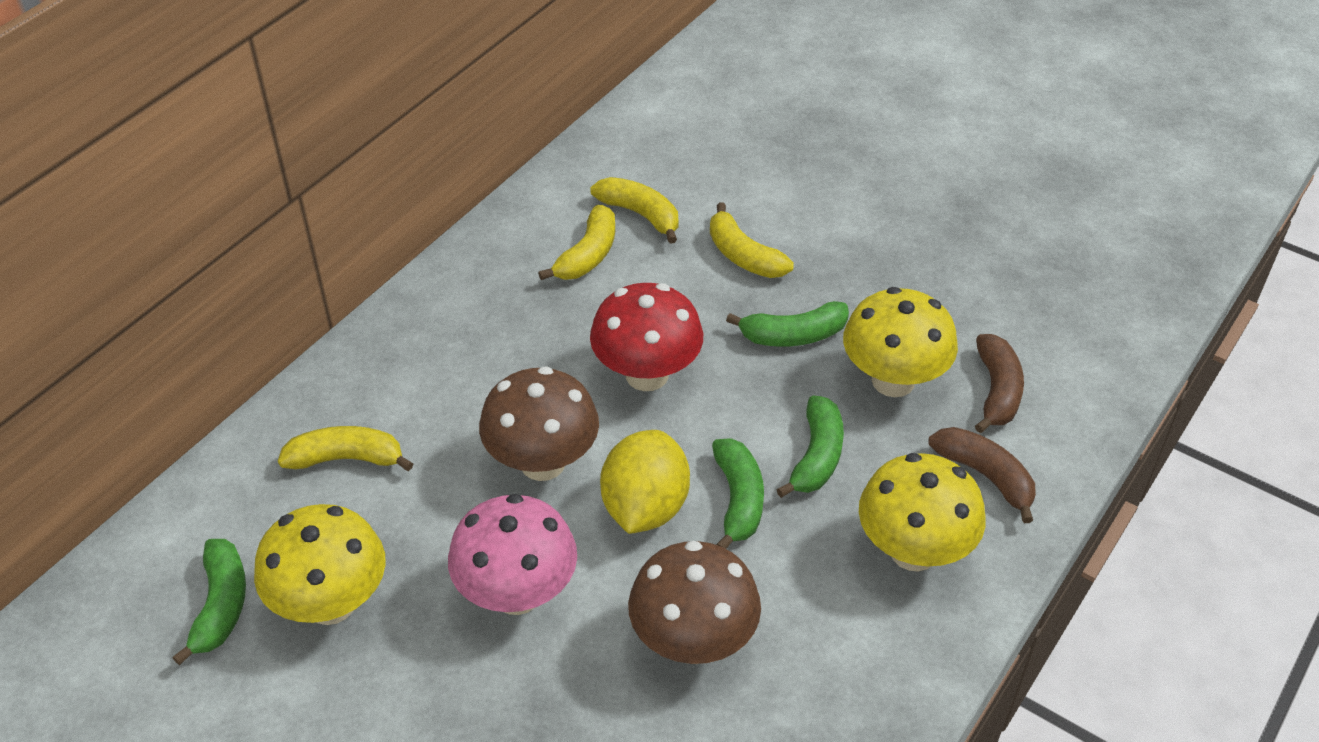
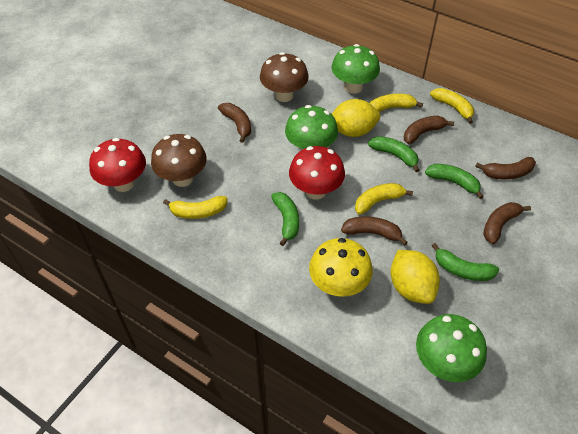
brown banana: 2 -> 5
green mushroom: 0 -> 3
pink mushroom: 1 -> 0
red mushroom: 1 -> 2
yellow lemon: 1 -> 2
yellow mushroom: 3 -> 1

